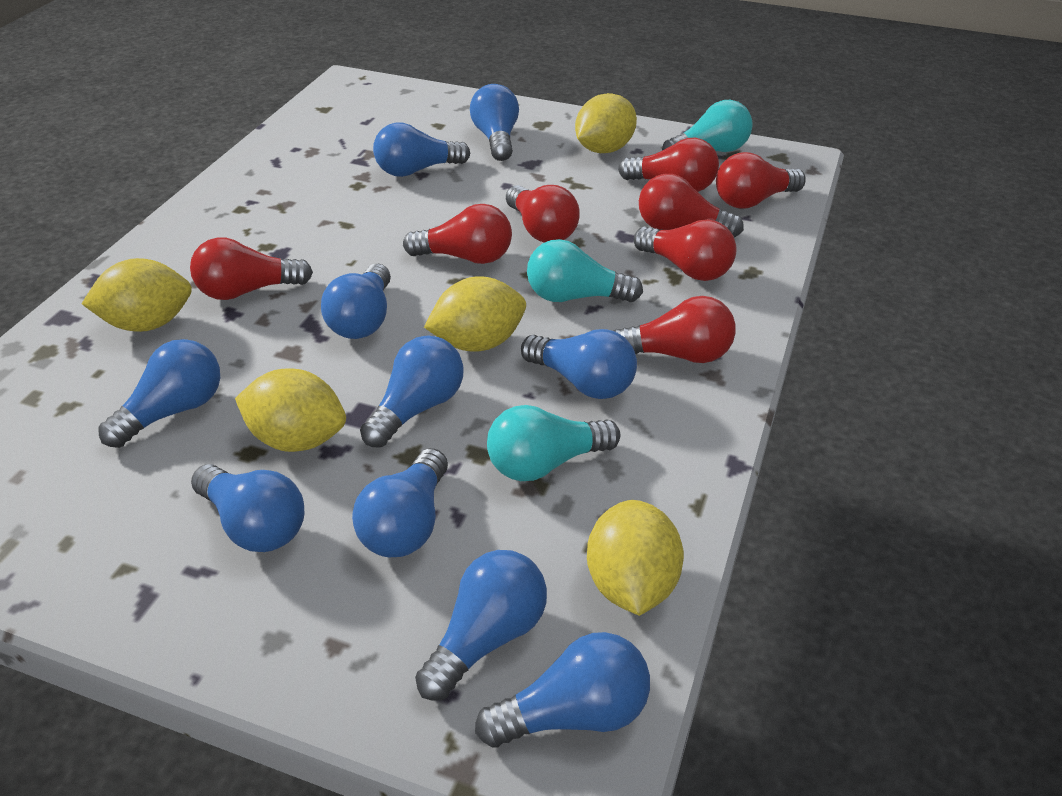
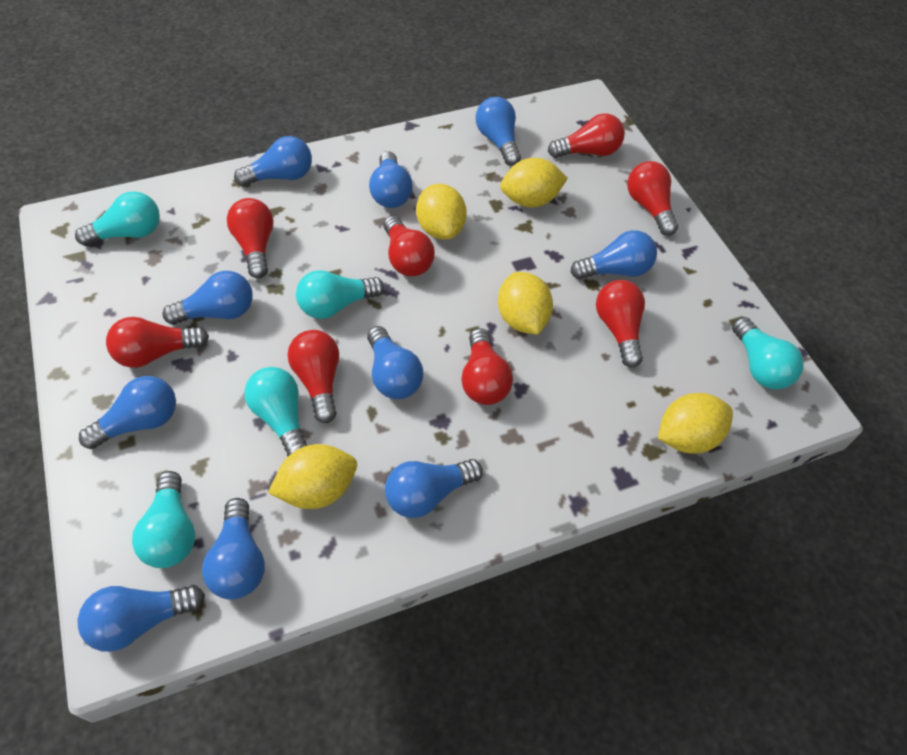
turquoise light bulb: 3 -> 5

